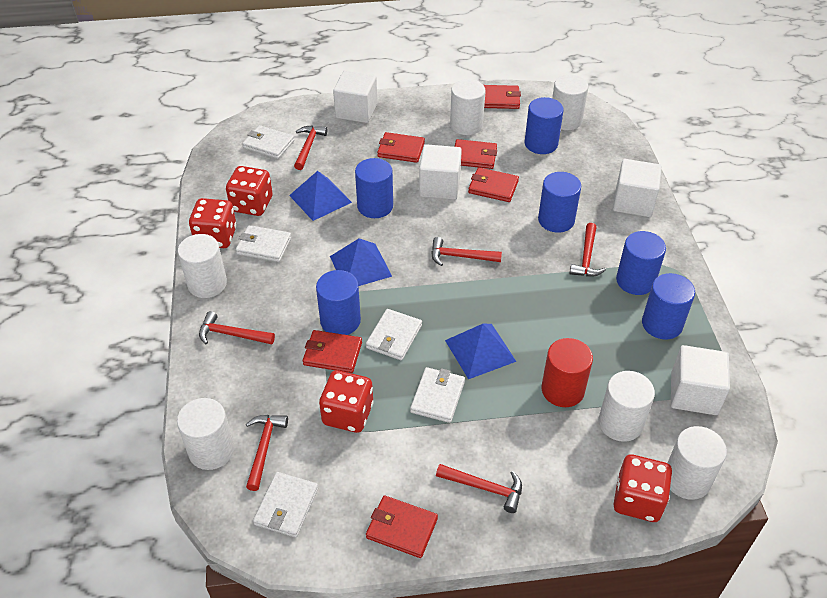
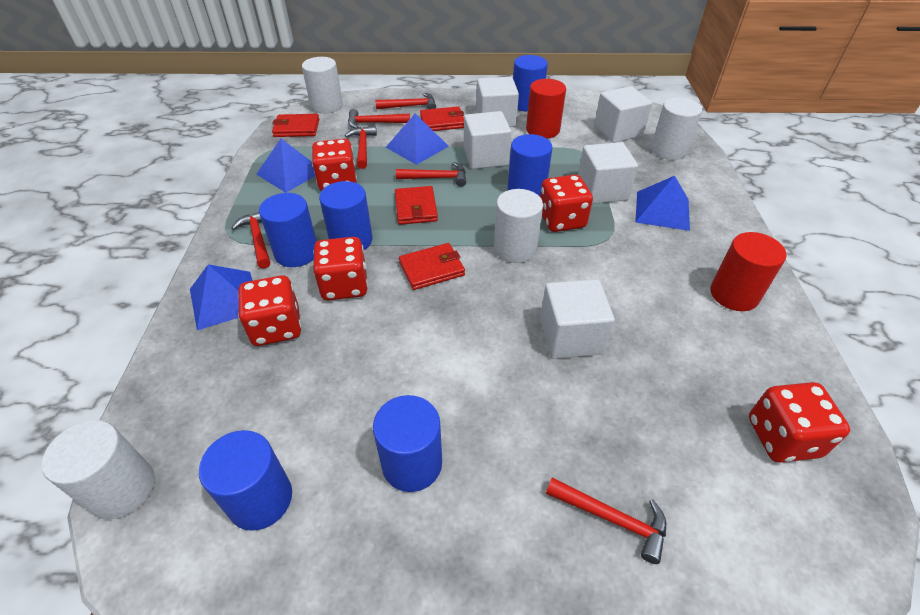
blue pyramid: 3 -> 4
red cylinder: 1 -> 2
red dice: 4 -> 5
red wallet: 6 -> 4
white cube: 4 -> 5
white cylinder: 6 -> 4
white wallet: 5 -> 0

